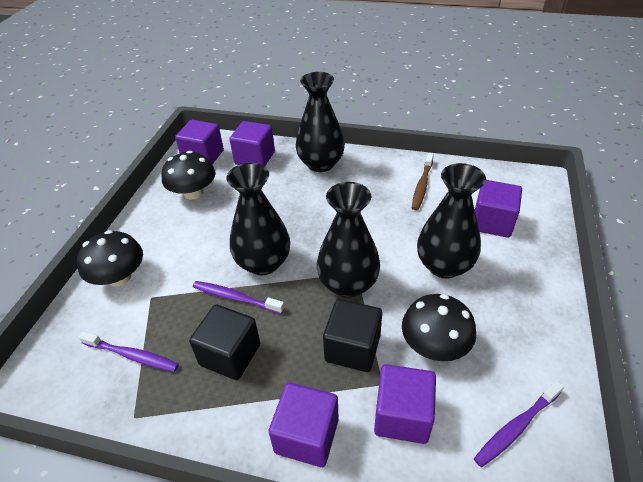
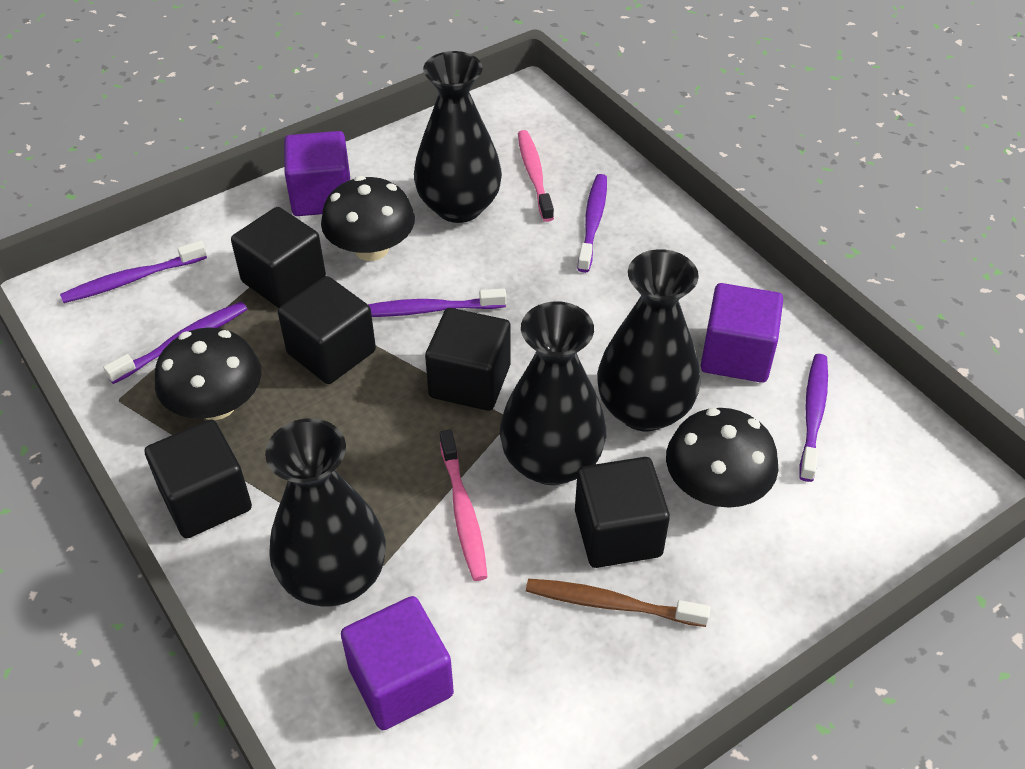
black cube: 2 -> 5
pink toothbrush: 0 -> 2
purple cube: 5 -> 3
purple toothbrush: 3 -> 5

